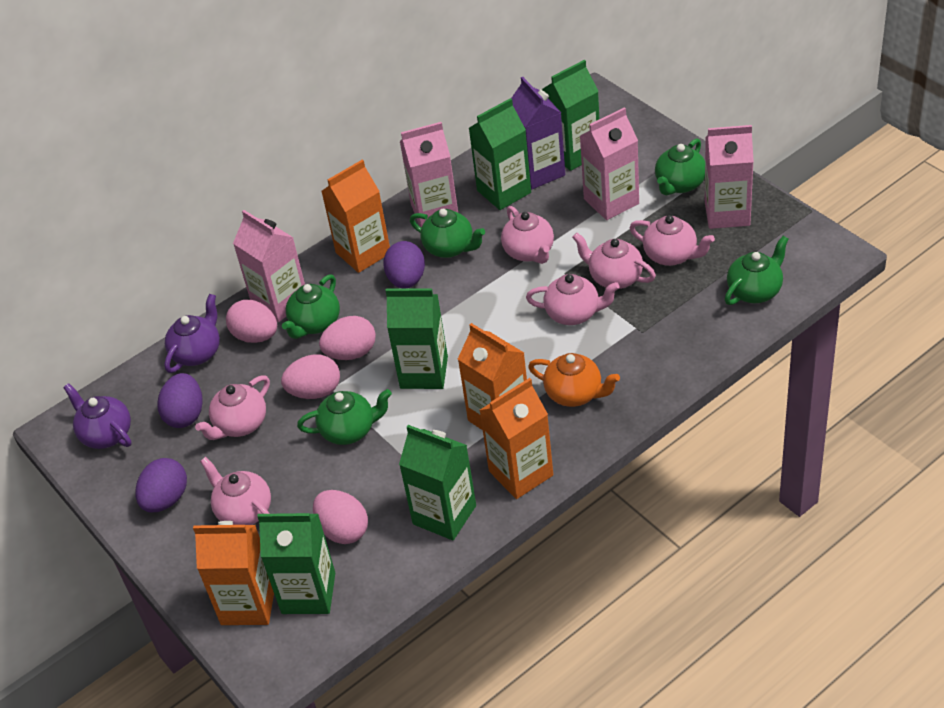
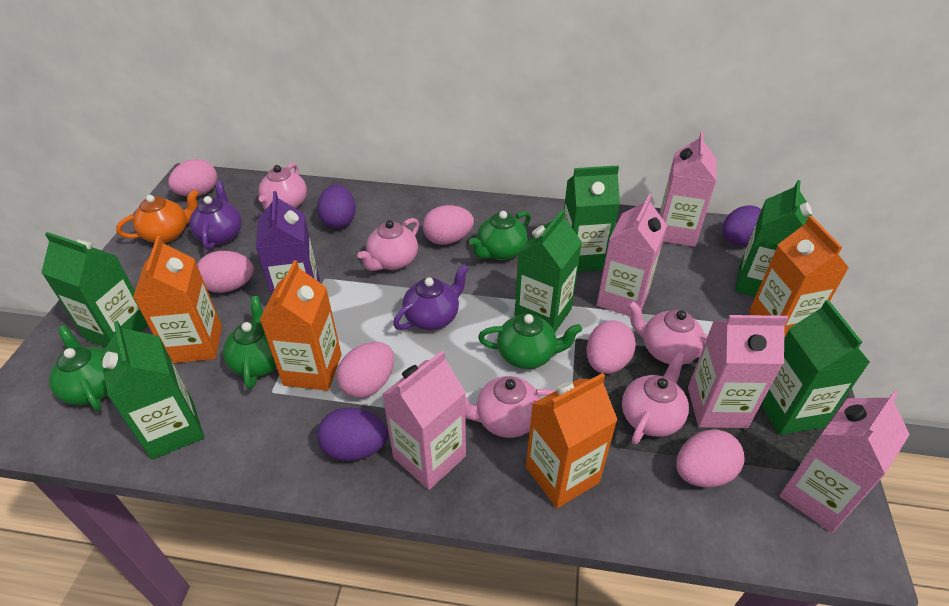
green carton: 5 -> 6
green teapot: 5 -> 4
pink carton: 4 -> 5
pink egg: 4 -> 6
pink teapot: 6 -> 5

